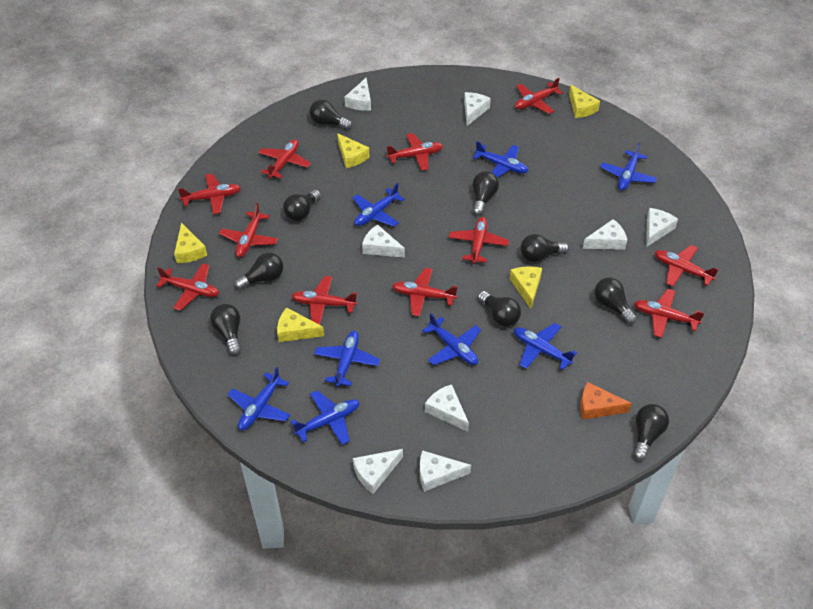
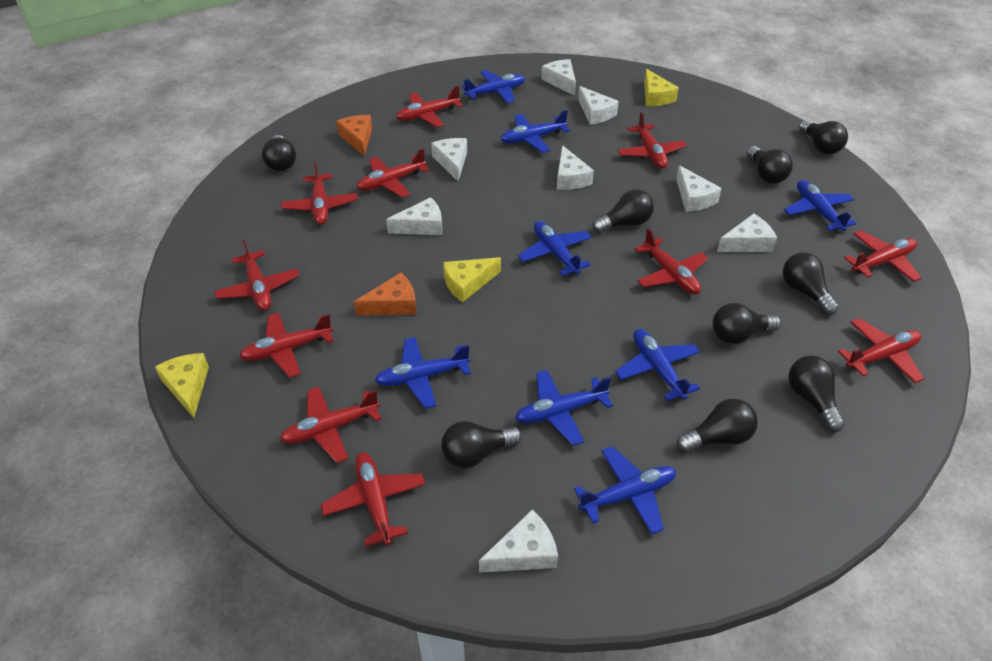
orange cheese: 1 -> 2
yellow cheese: 5 -> 3

